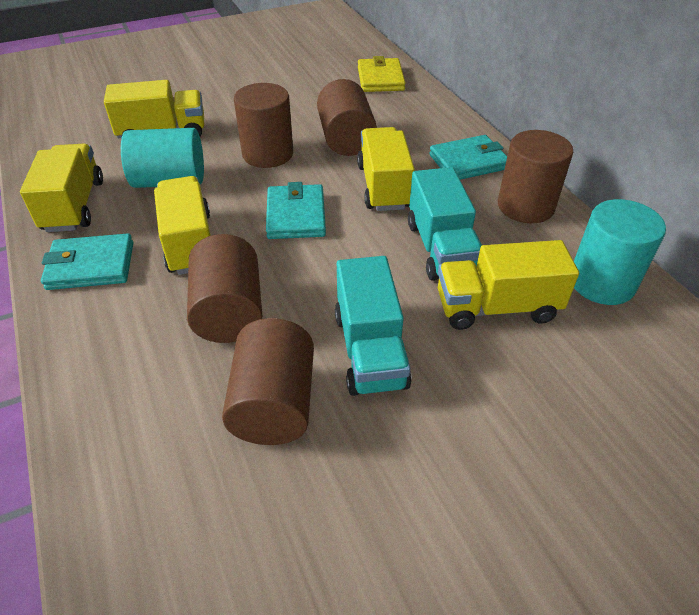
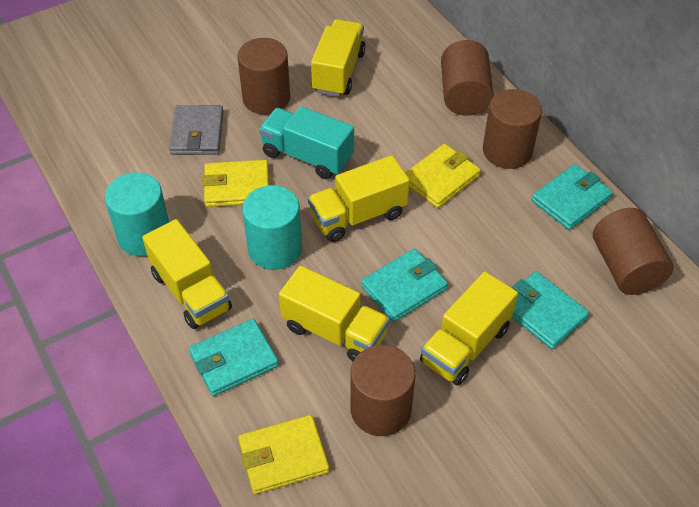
grey wallet: 0 -> 1
turquoise truck: 2 -> 1
turquoise wallet: 3 -> 4
yellow wallet: 1 -> 3

